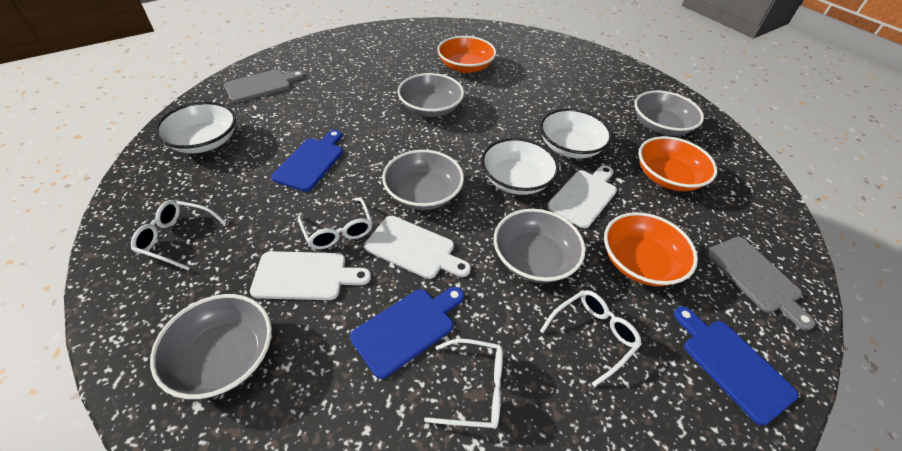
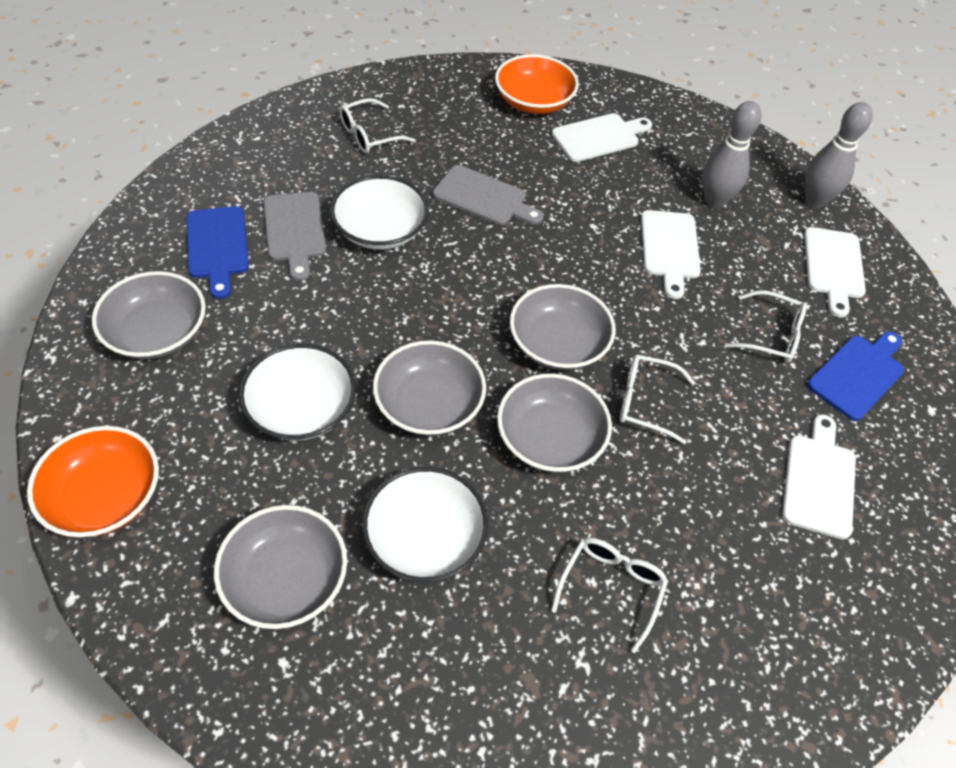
blue cutting board: 3 -> 2
grey bowling pin: 0 -> 2
orange bowl: 3 -> 2
white cutting board: 3 -> 4

